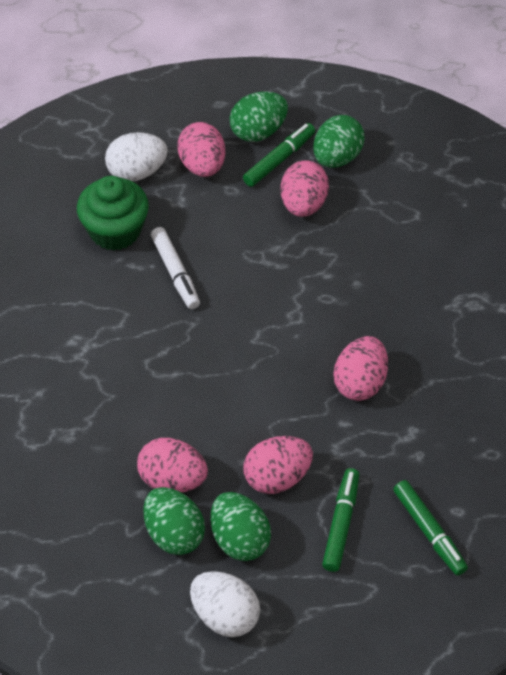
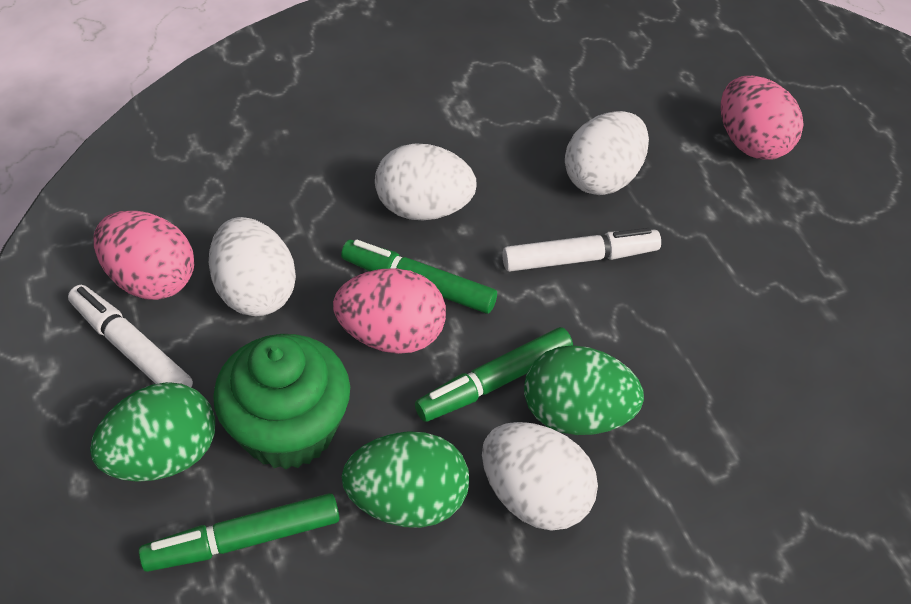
green egg: 4 -> 3
pink egg: 5 -> 3
white egg: 2 -> 4
white marker: 1 -> 2

